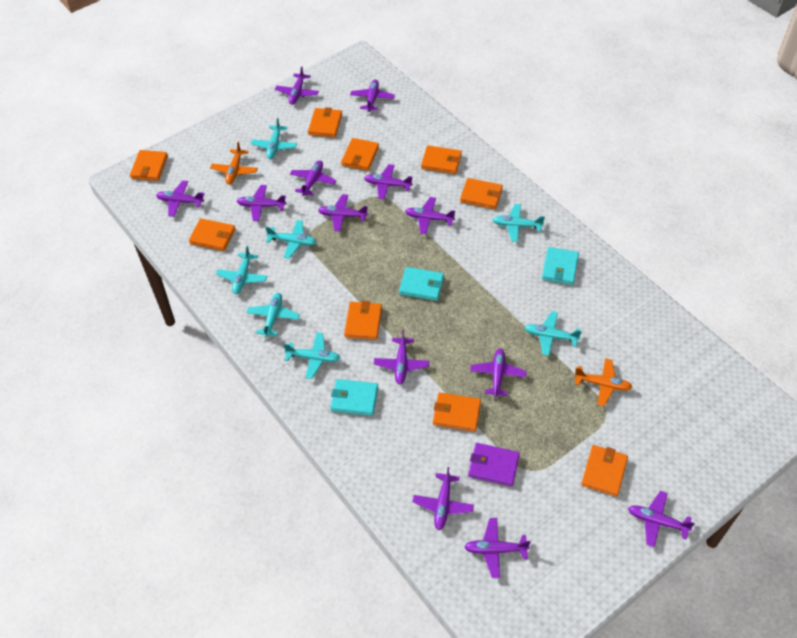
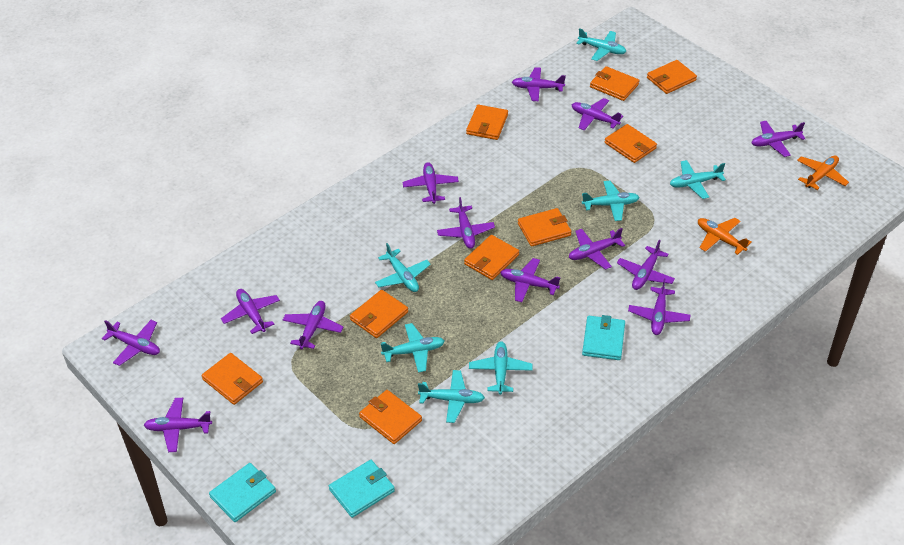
purple wallet: 1 -> 0

